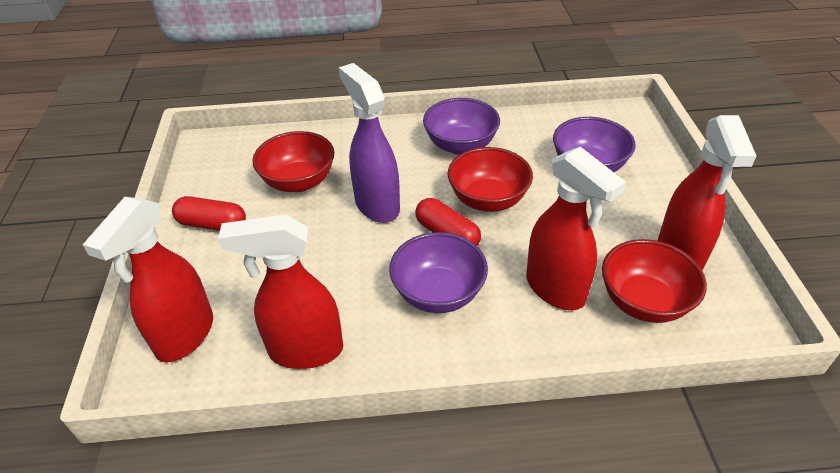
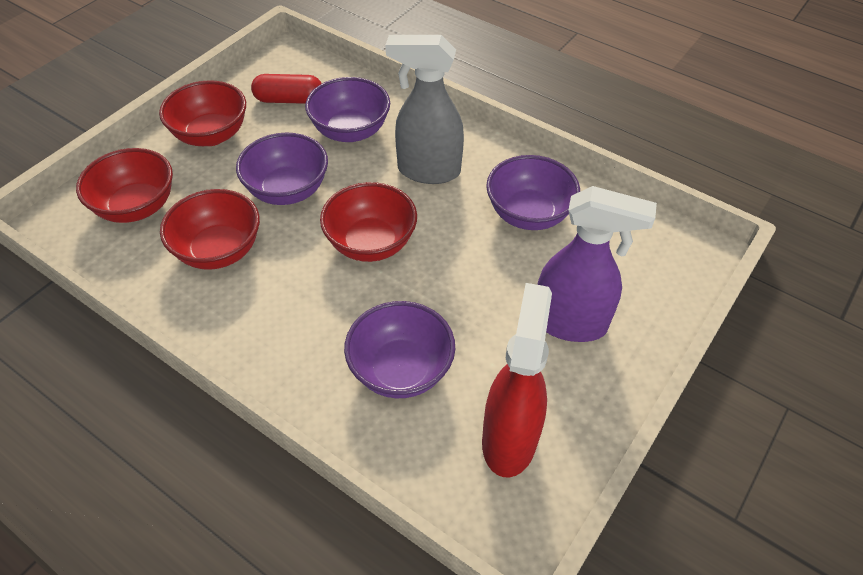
grey spray bottle: 0 -> 1
purple bowl: 3 -> 4
red bowl: 3 -> 4
red capsule: 2 -> 1
red spray bottle: 4 -> 1

